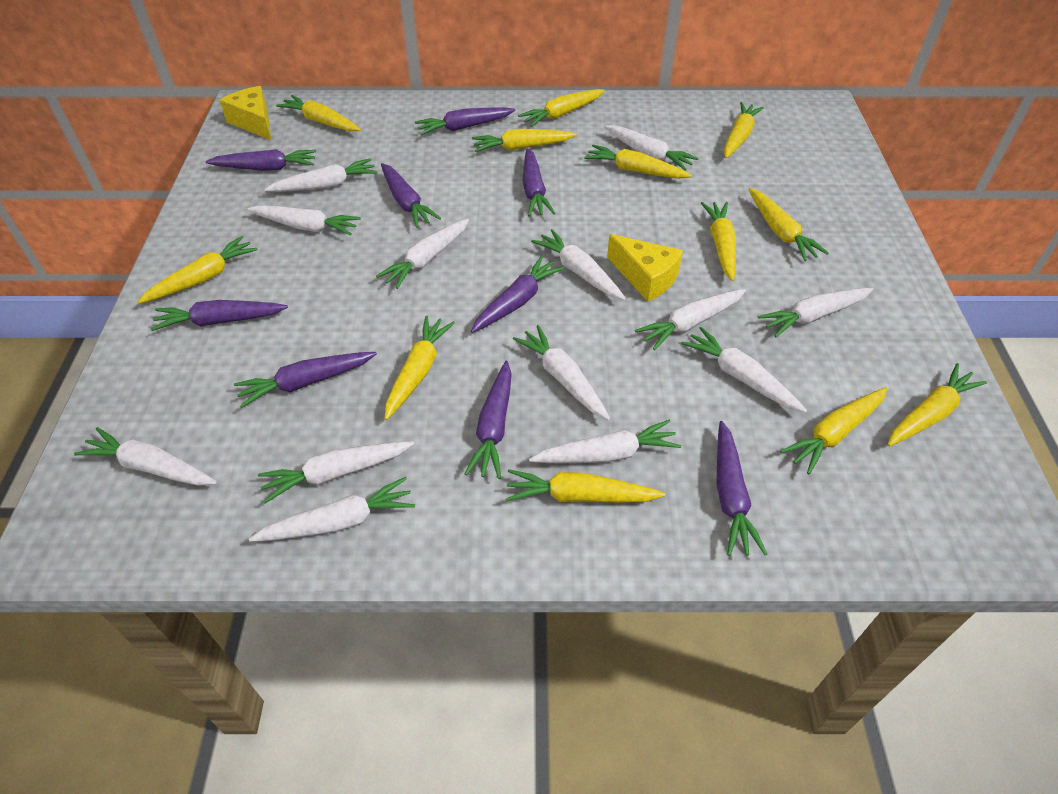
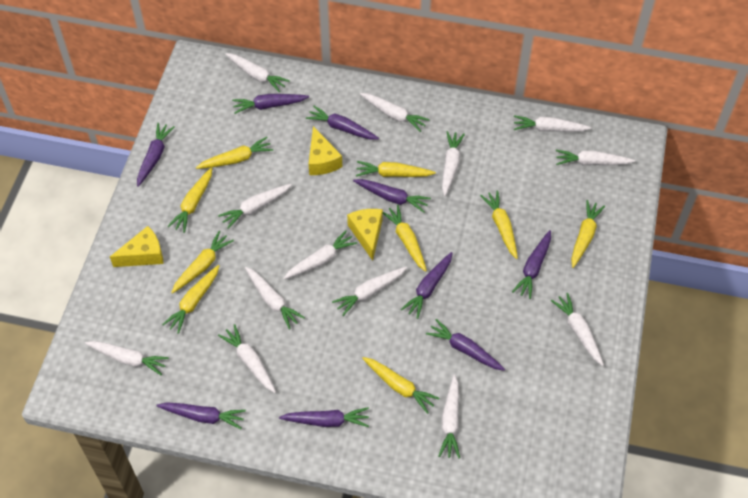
yellow carrot: 12 -> 9
yellow cheese: 2 -> 3

